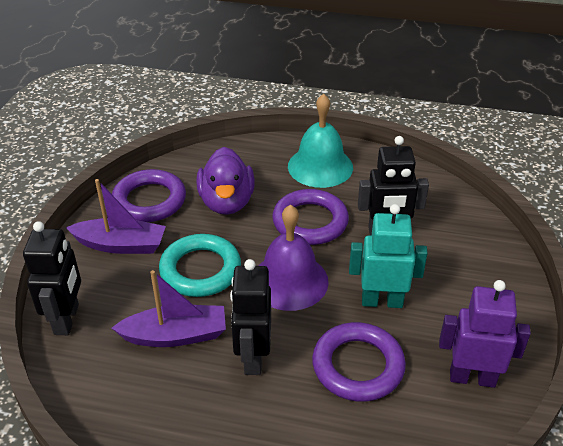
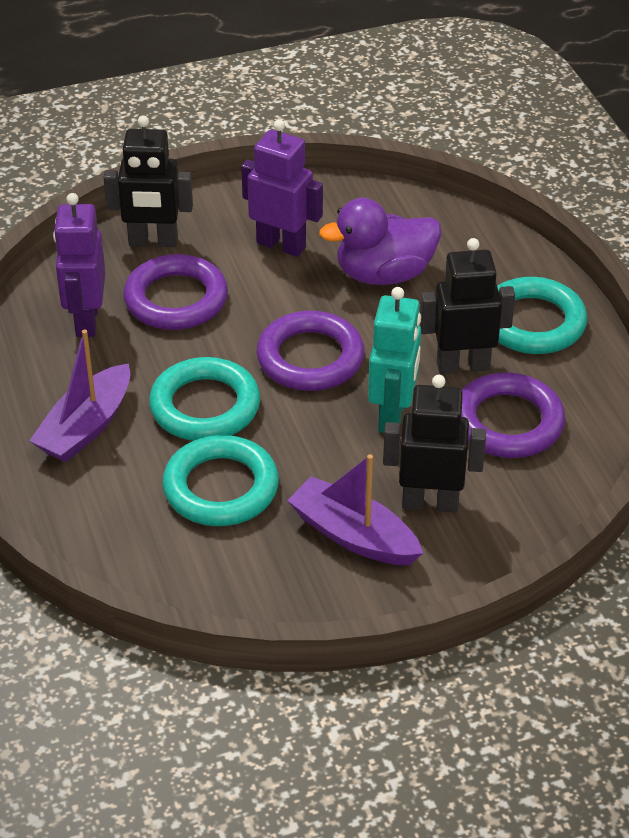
purple bell: 1 -> 0
purple robot: 1 -> 2
turquoise bell: 1 -> 0
turquoise ring: 1 -> 3

